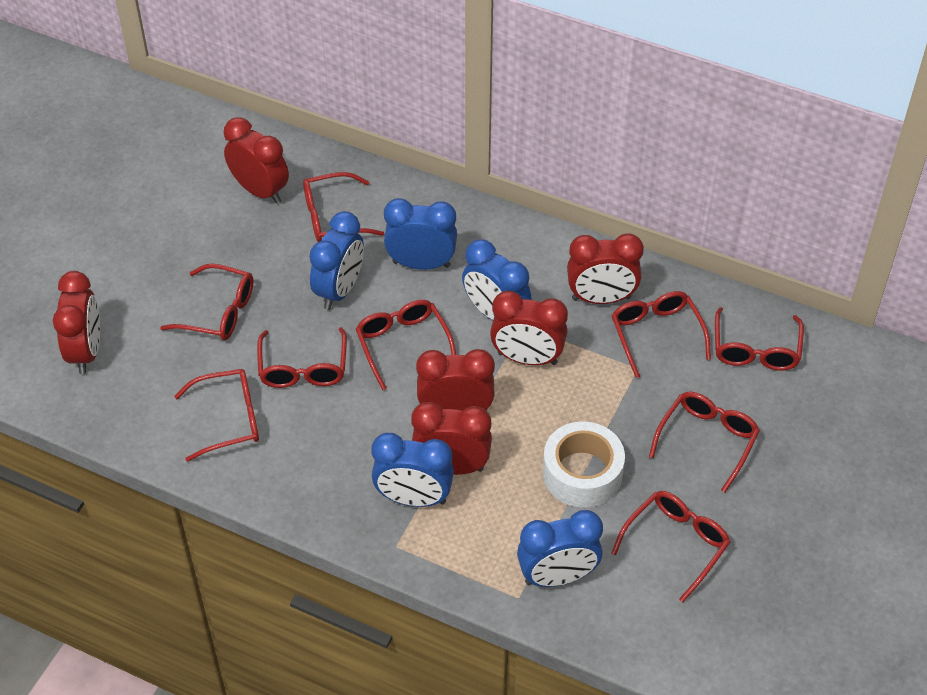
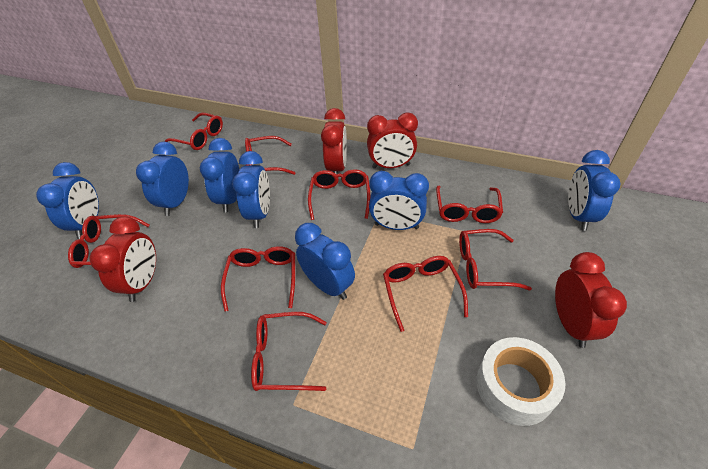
blue clock: 5 -> 7
red clock: 6 -> 4

